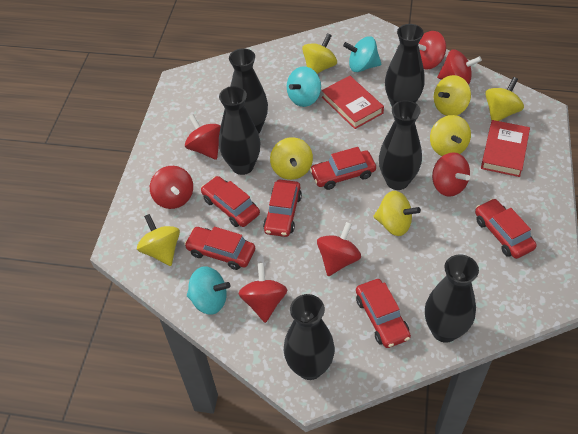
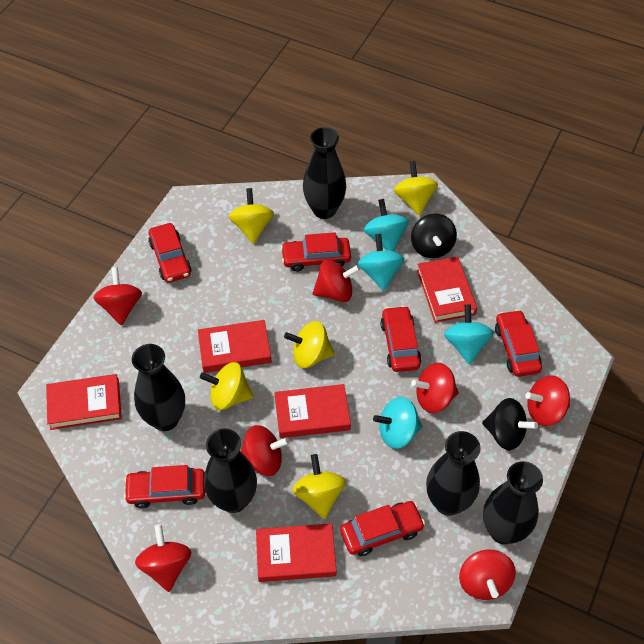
black spinning top: 0 -> 2
black vase: 6 -> 5
red book: 2 -> 5
turquoise spinning top: 3 -> 4
yellow spinning top: 7 -> 5

